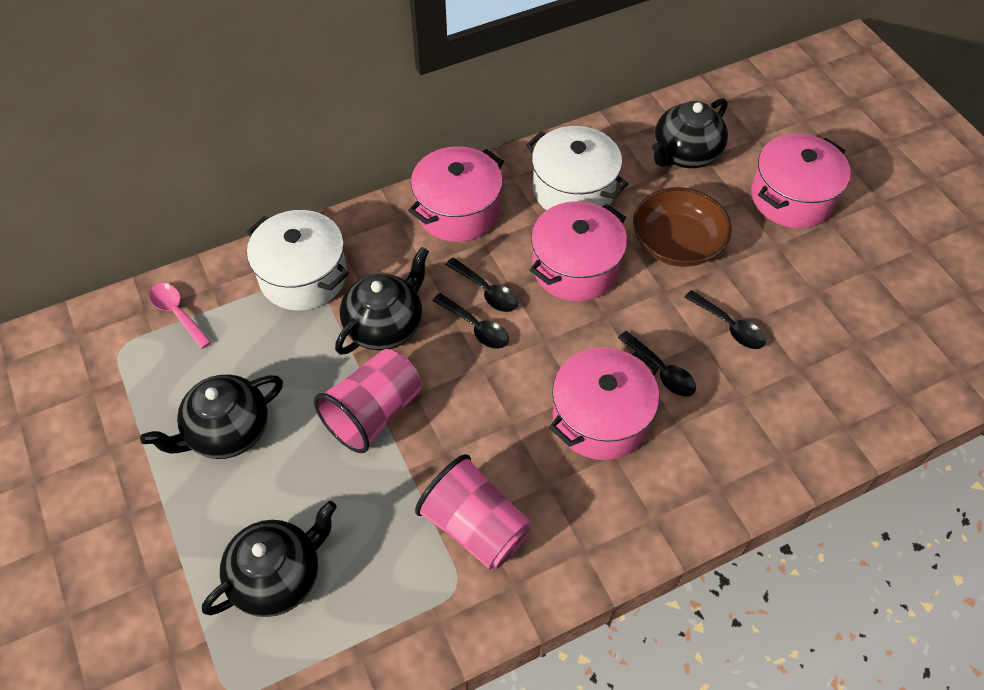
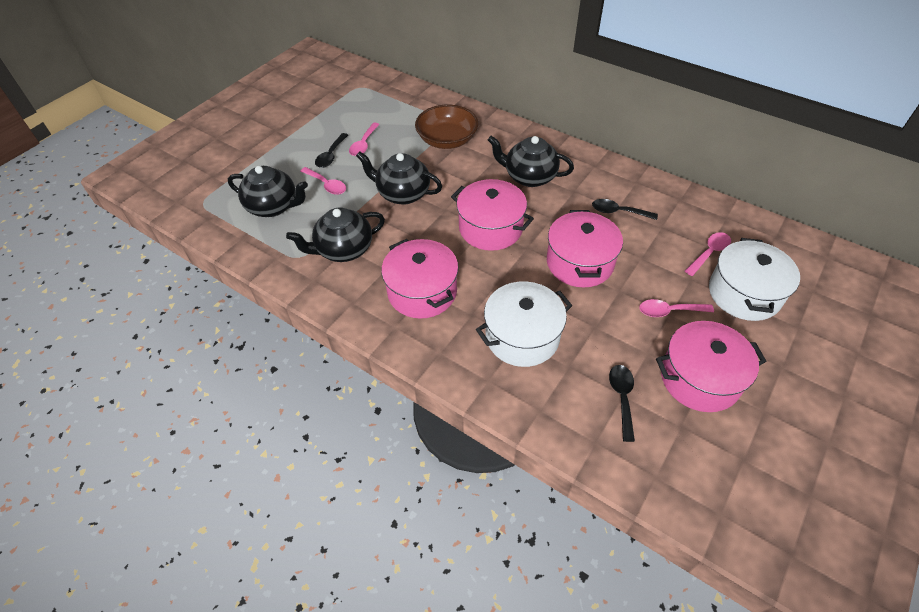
black spoon: 4 -> 3
pink cup: 2 -> 0
pink spoon: 1 -> 4

